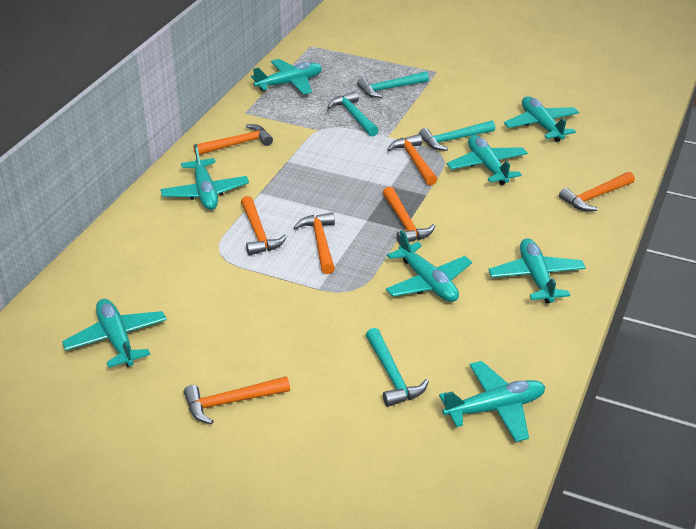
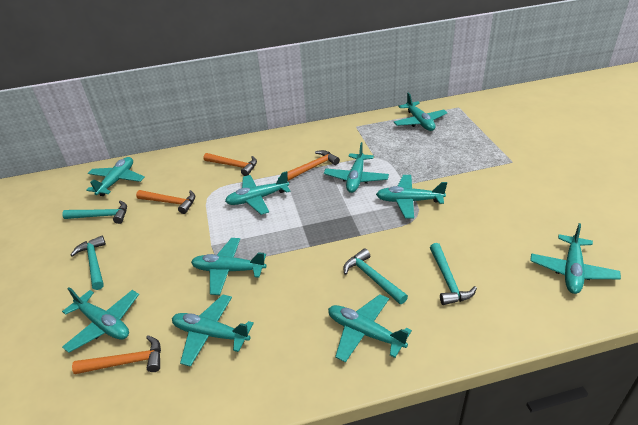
orange hammer: 7 -> 4
turquoise plane: 8 -> 10

